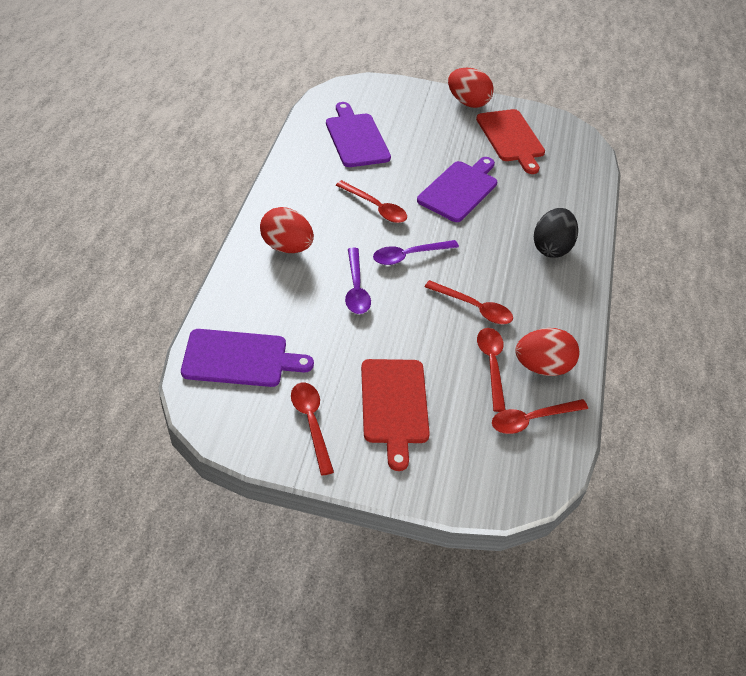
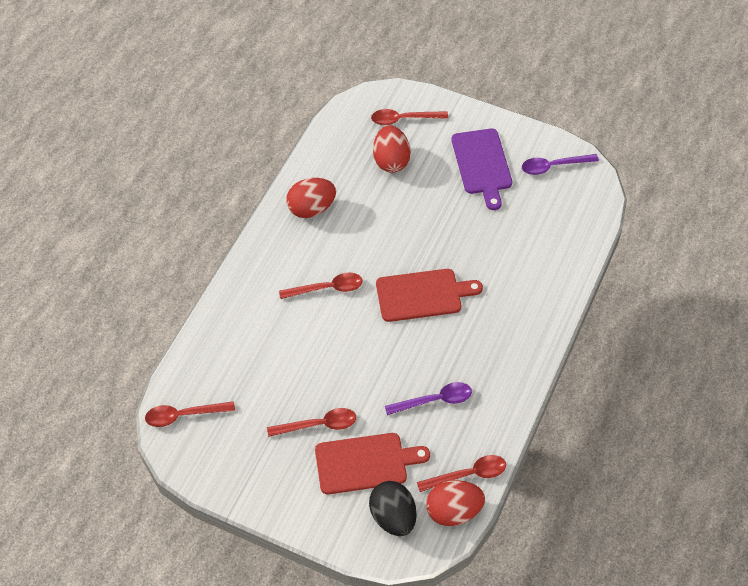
purple cutting board: 3 -> 1

